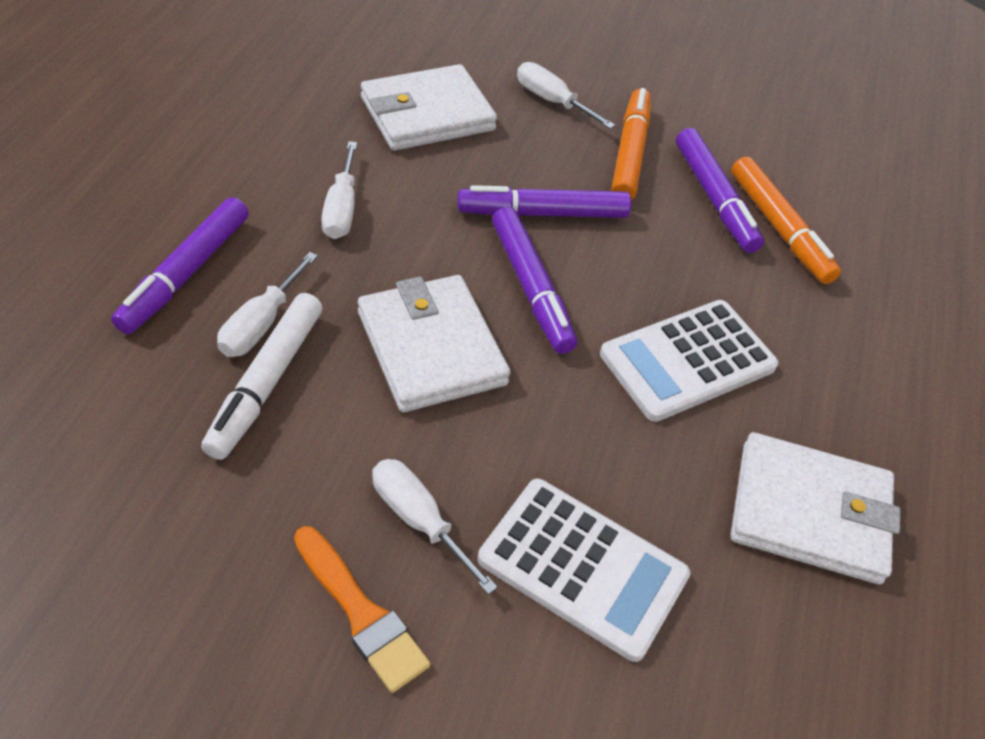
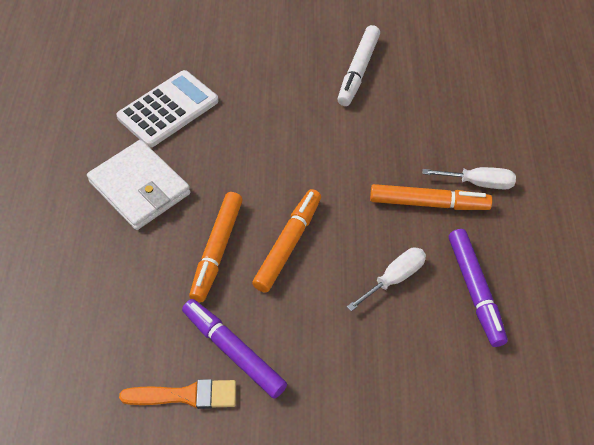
orange marker: 2 -> 3
purple marker: 4 -> 2
white calculator: 2 -> 1
white screwdriver: 4 -> 2
white wallet: 3 -> 1

